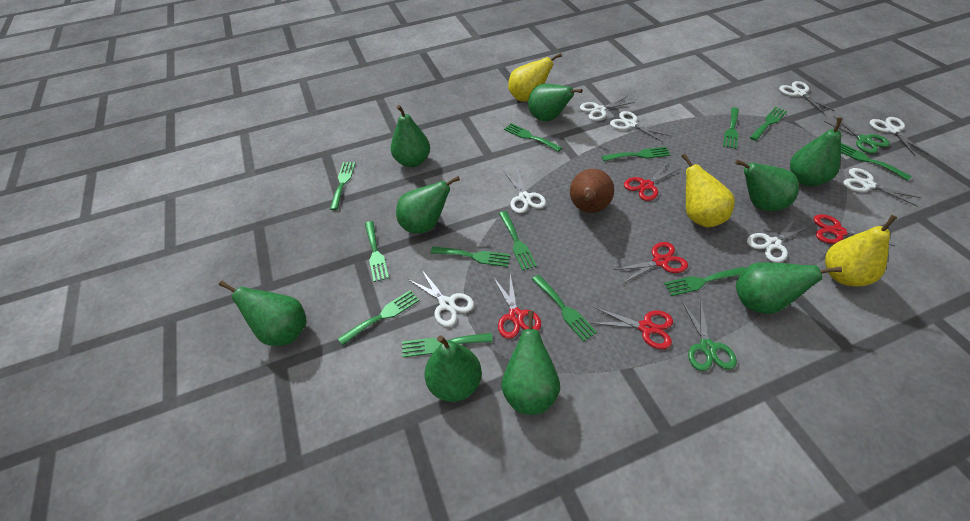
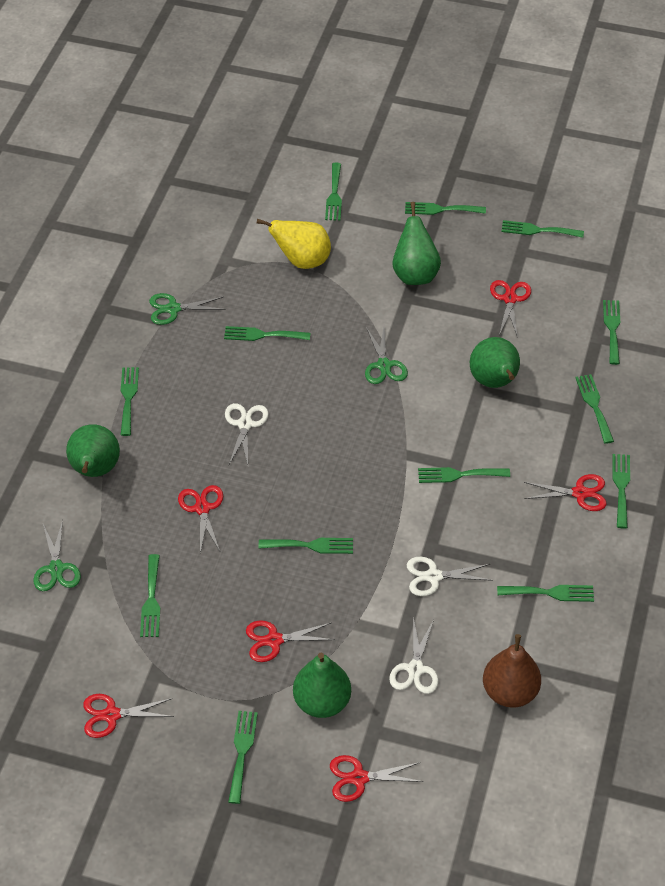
green pear: 9 -> 4
green scissors: 2 -> 3
red scissors: 5 -> 6
white scissors: 8 -> 3
yellow pear: 3 -> 1

